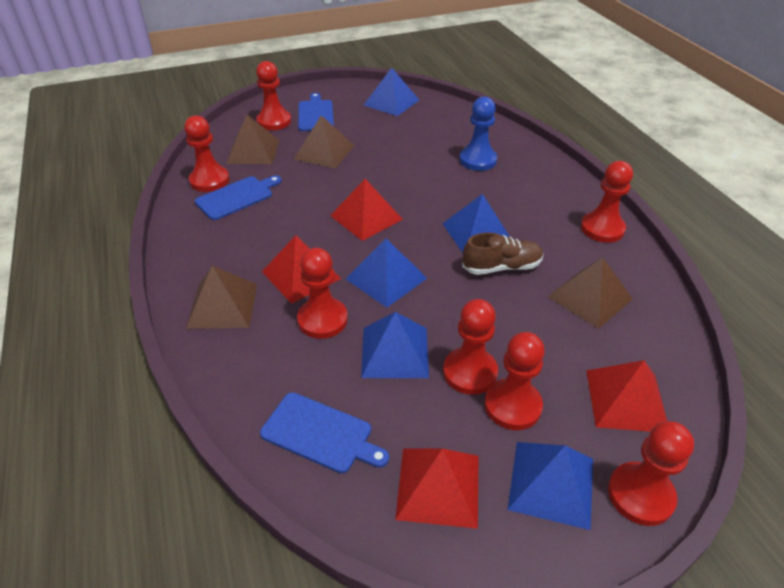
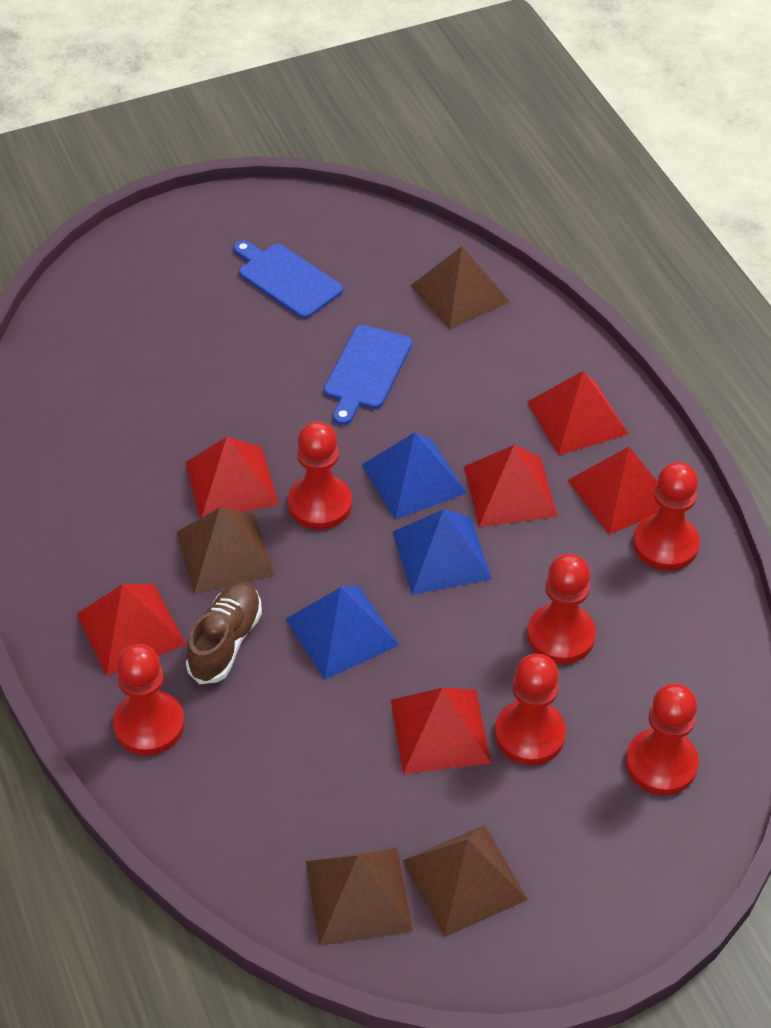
blue cutting board: 3 -> 2
blue pawn: 1 -> 0
blue pyramid: 5 -> 3
red pawn: 7 -> 6
red pyramid: 4 -> 6

